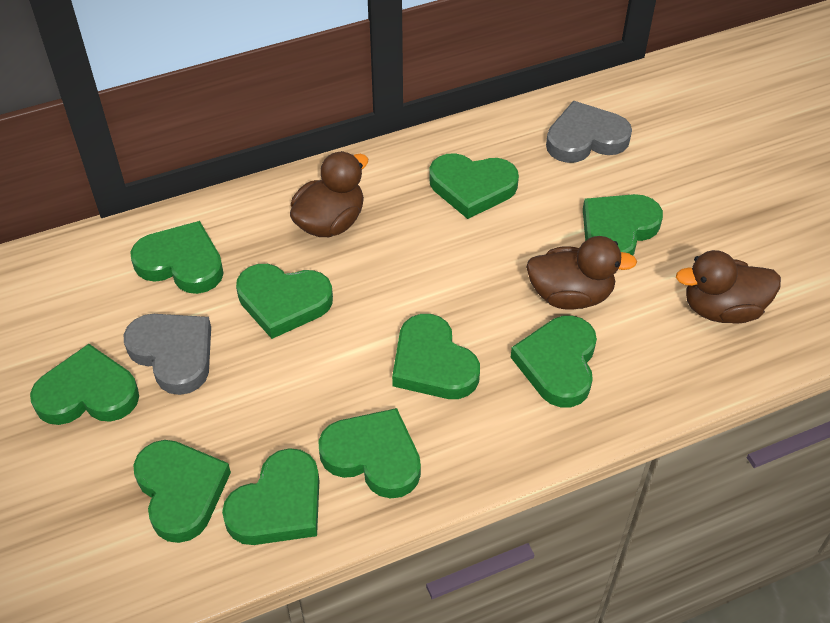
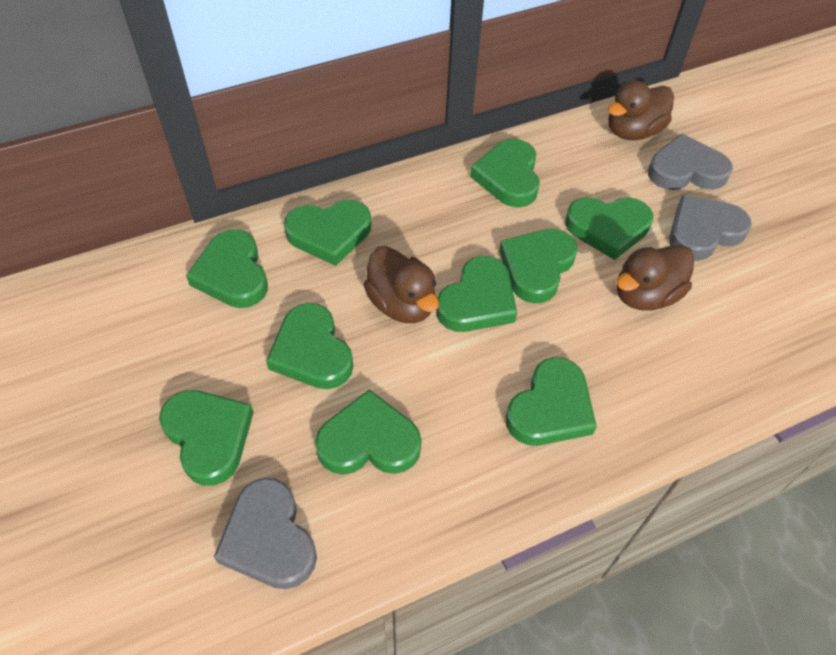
grey heart: 2 -> 3

